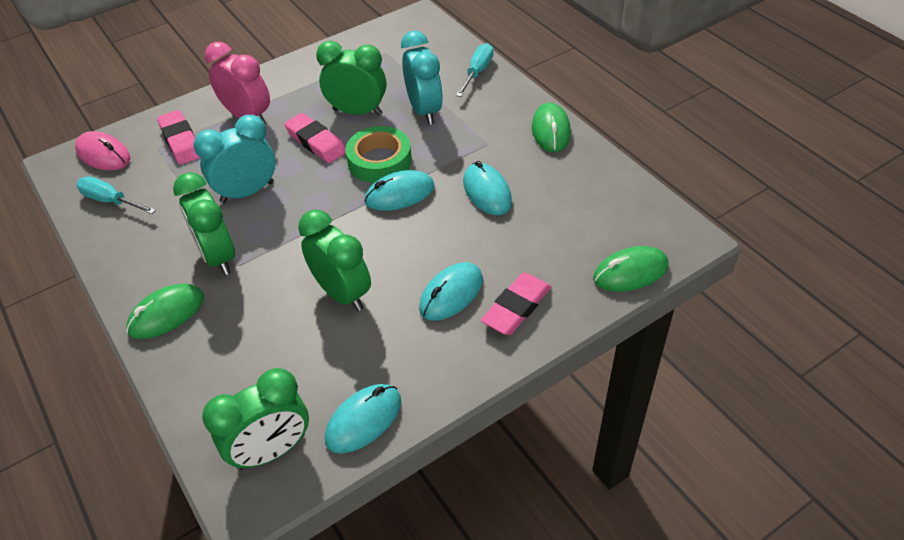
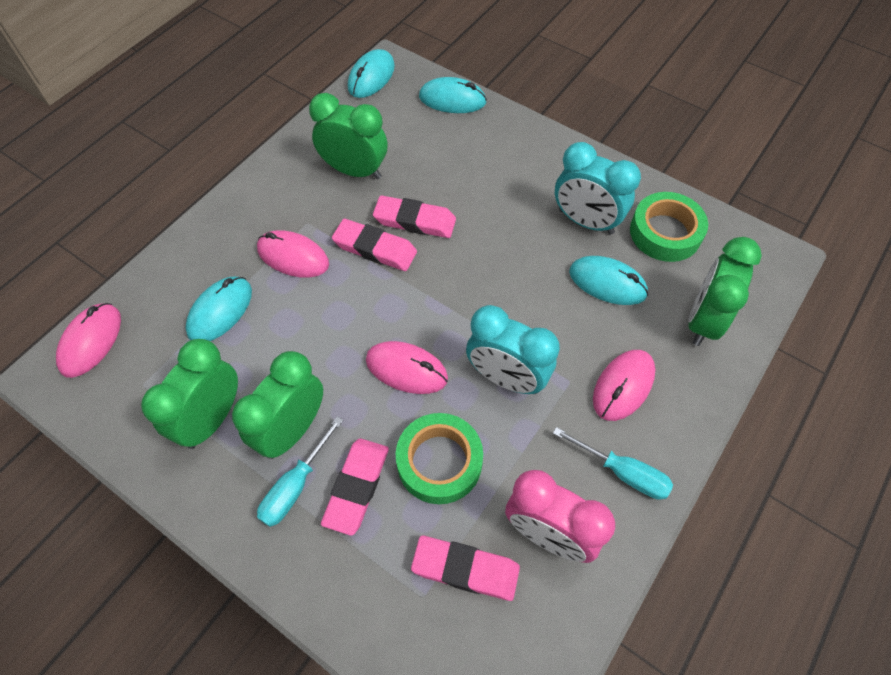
green mouse: 3 -> 0
green tape: 1 -> 2
pink eraser: 3 -> 4
pink mouse: 1 -> 4

